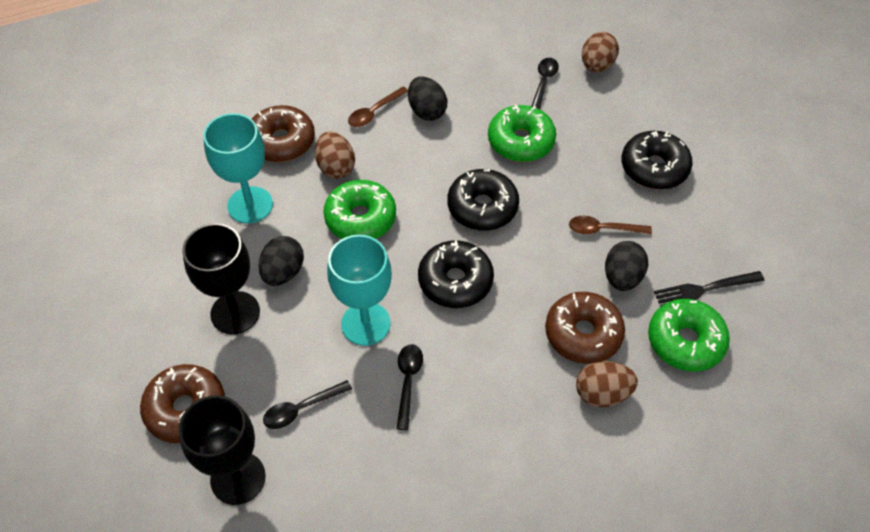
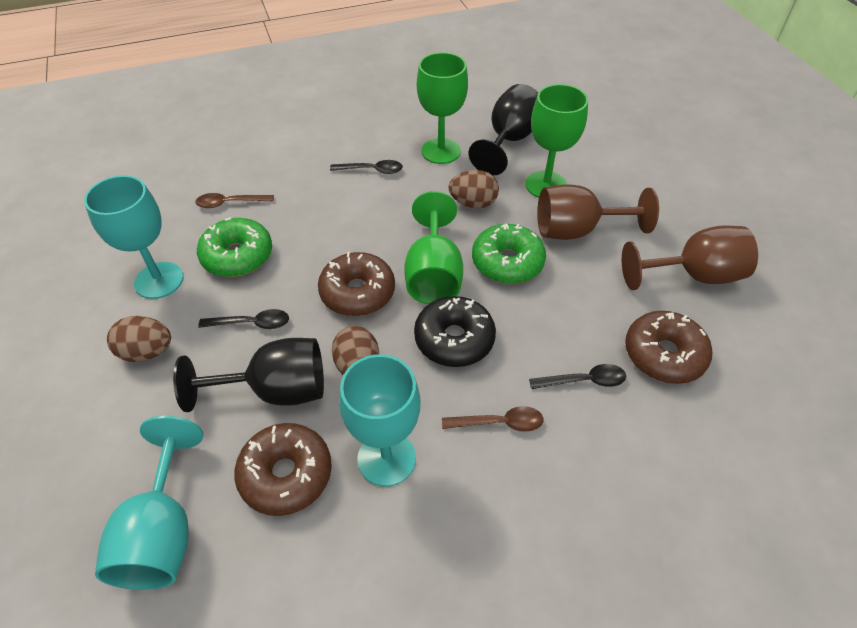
black donut: 3 -> 1
black egg: 3 -> 0
black fork: 1 -> 0
brown goblet: 0 -> 2
green donut: 3 -> 2
green goblet: 0 -> 3
turquoise goblet: 2 -> 3

